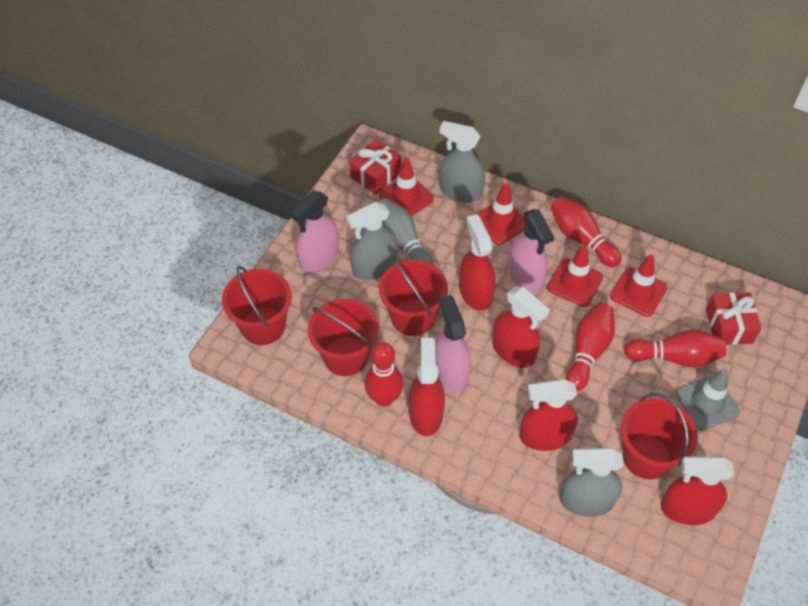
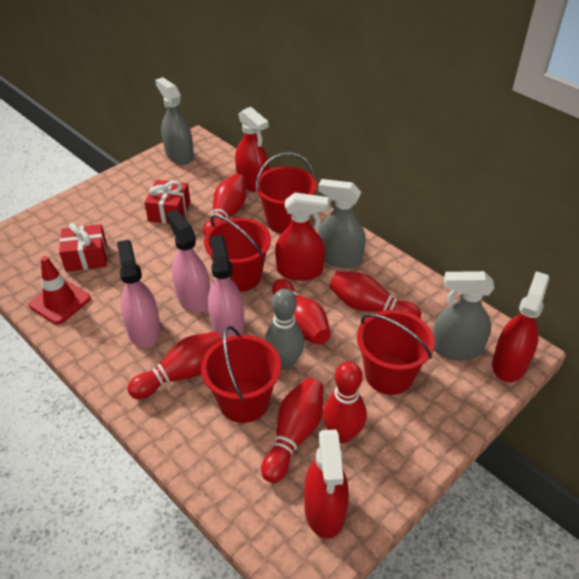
grey traffic cone: 1 -> 0
red bowling pin: 4 -> 6
red spray bottle: 5 -> 4
red traffic cone: 4 -> 1

